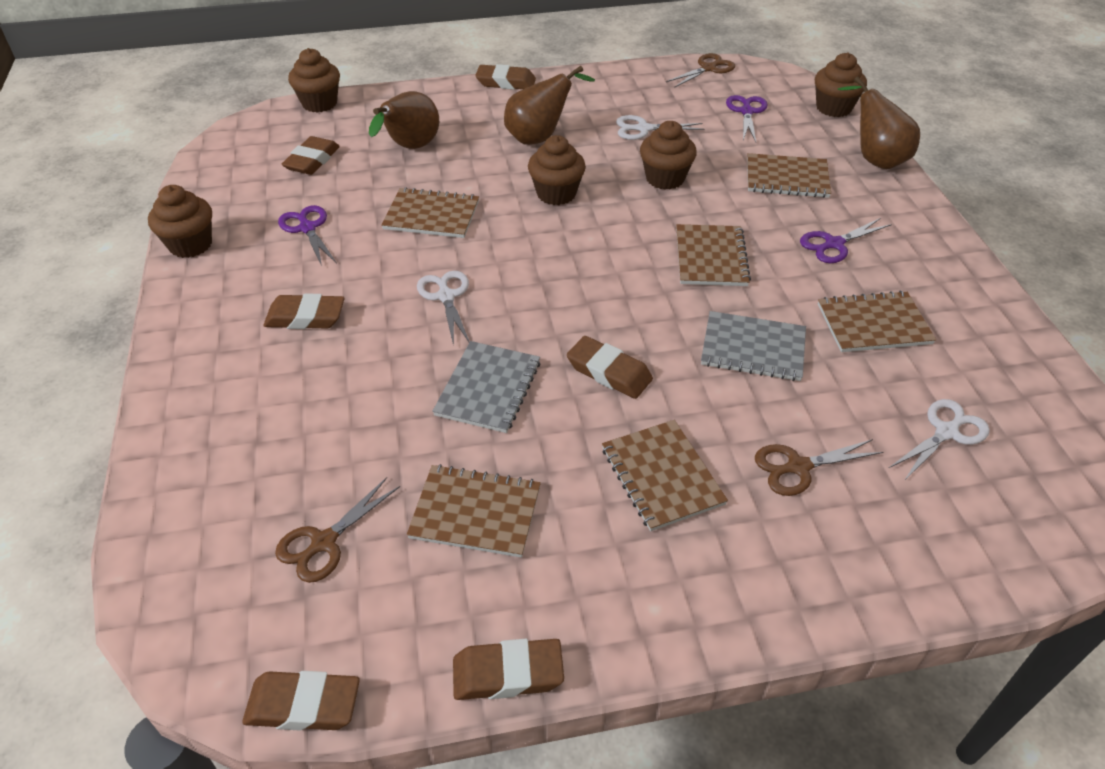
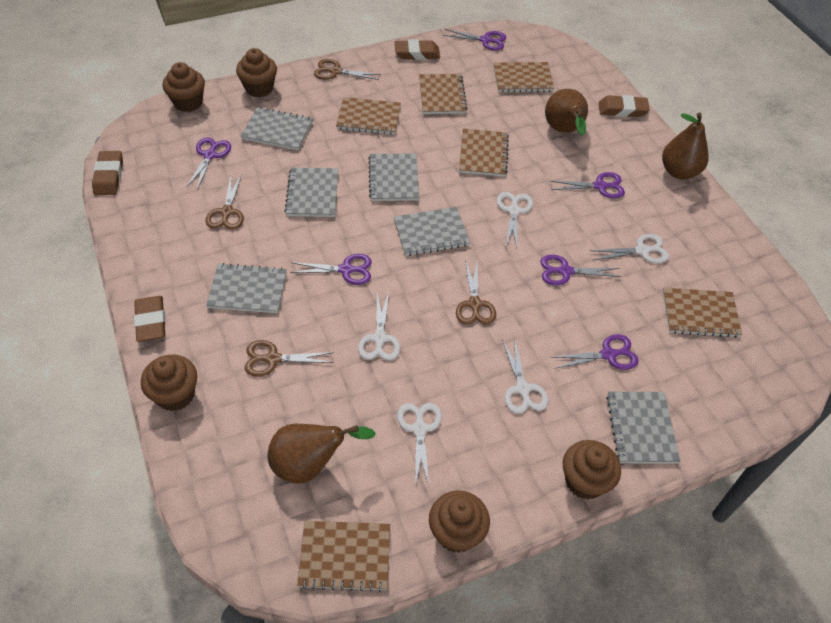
brown eraser: 6 -> 4
brown scissors: 3 -> 4
grey notebook: 2 -> 6
purple scissors: 3 -> 6
white scissors: 3 -> 5

